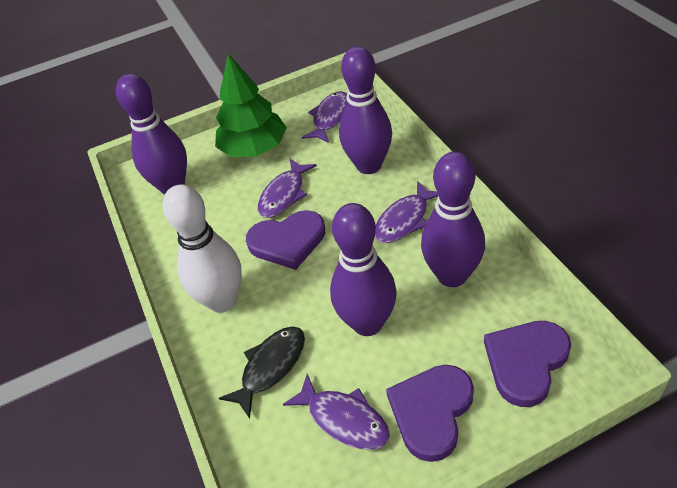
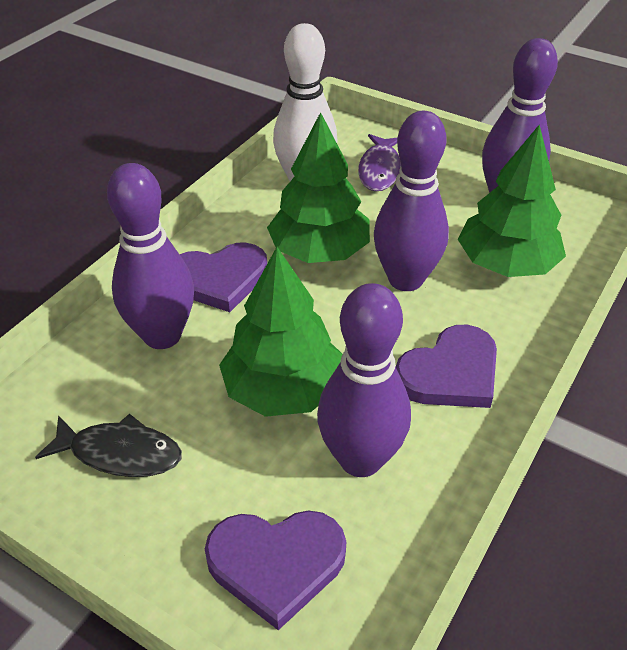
green tree: 1 -> 3
purple fish: 4 -> 1

